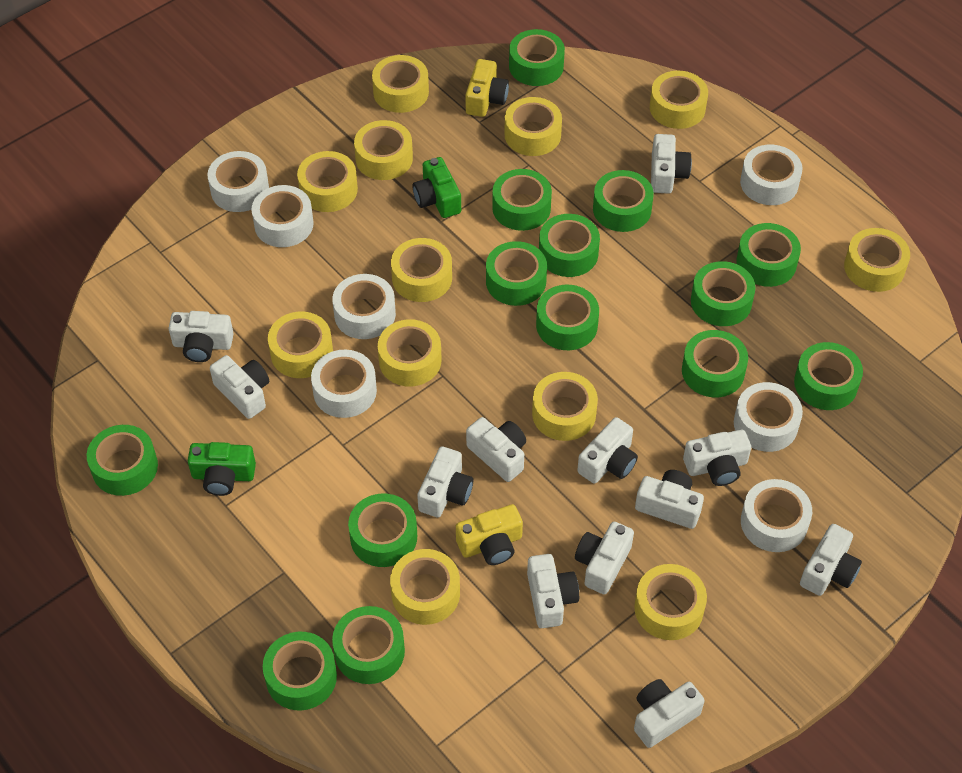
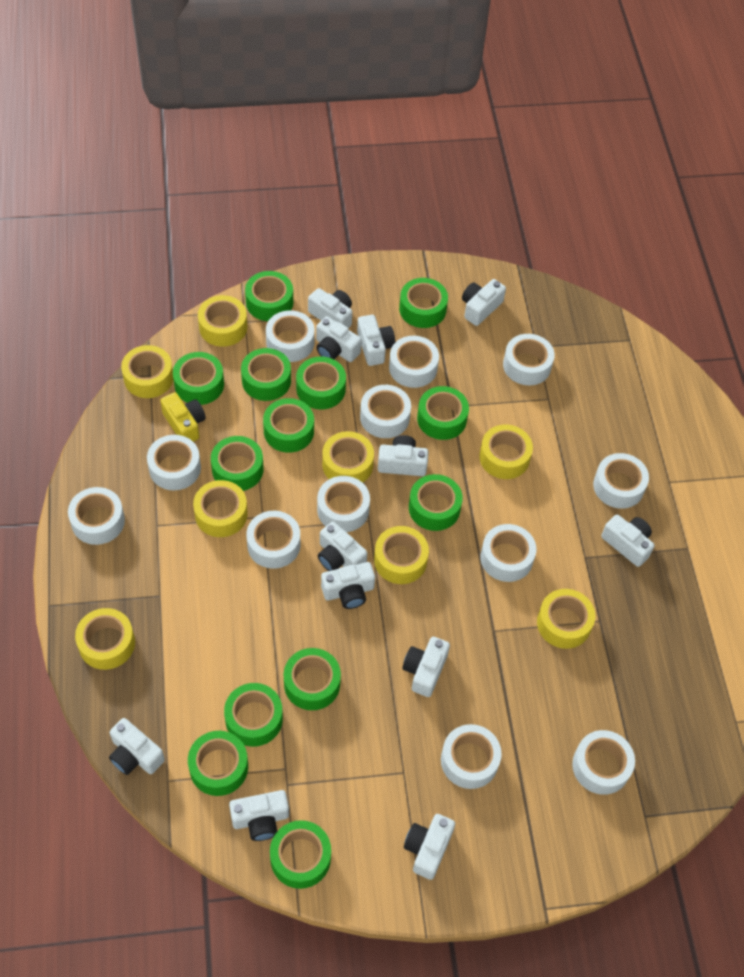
green camera: 2 -> 0
green tape: 14 -> 13
white tape: 7 -> 12
yellow camera: 2 -> 1
yellow tape: 12 -> 8

